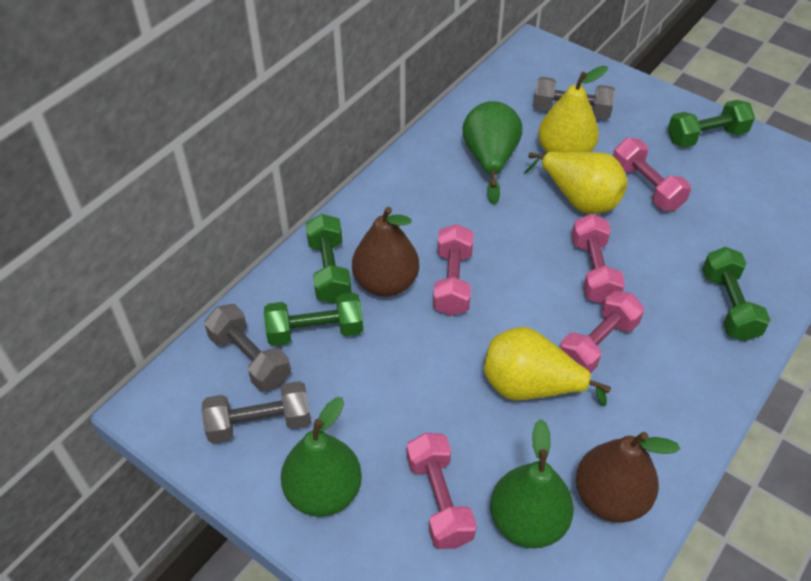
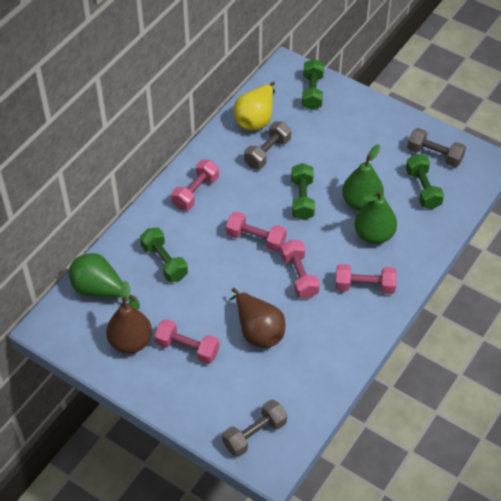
yellow pear: 3 -> 1

